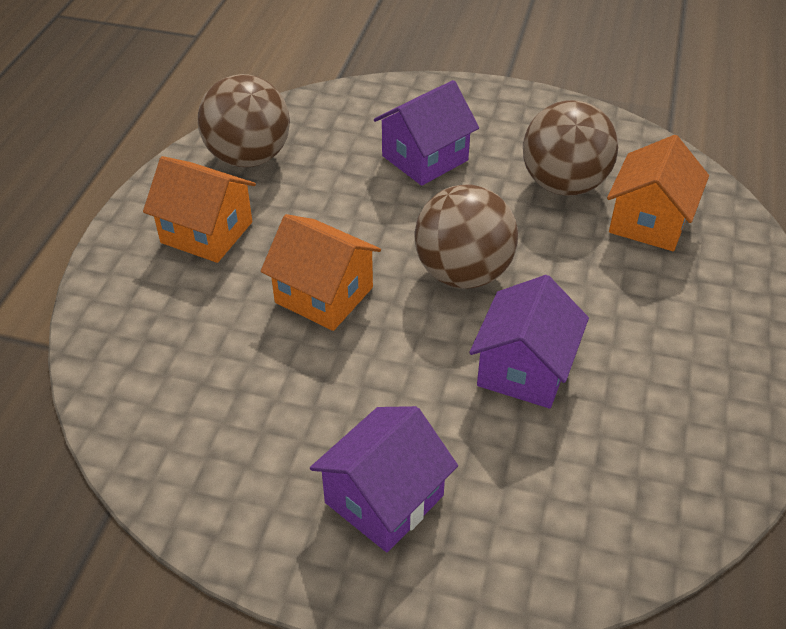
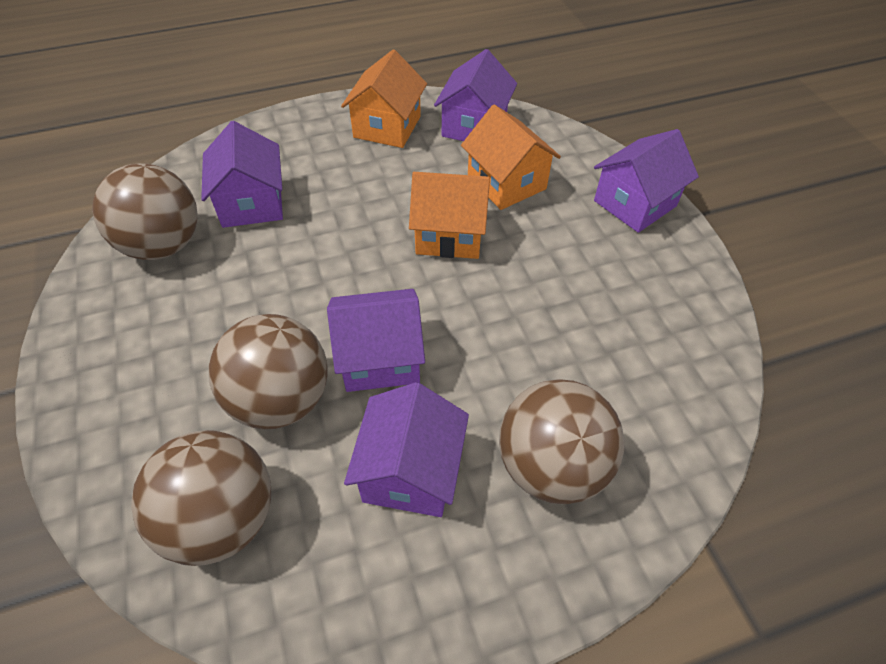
brown ball: 3 -> 4
purple house: 3 -> 5

